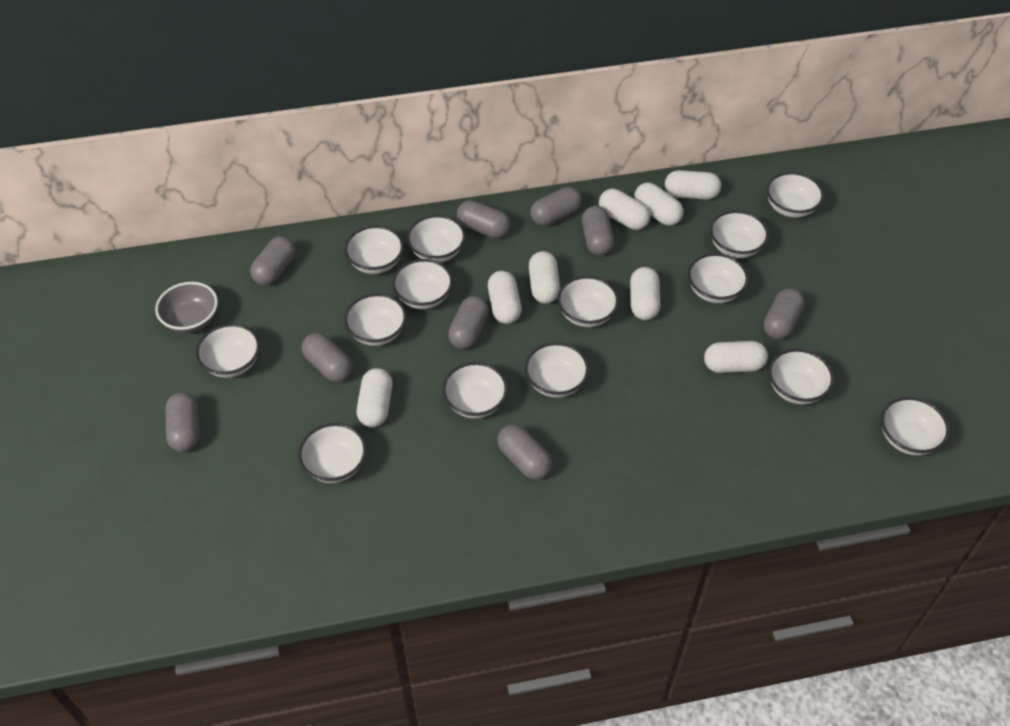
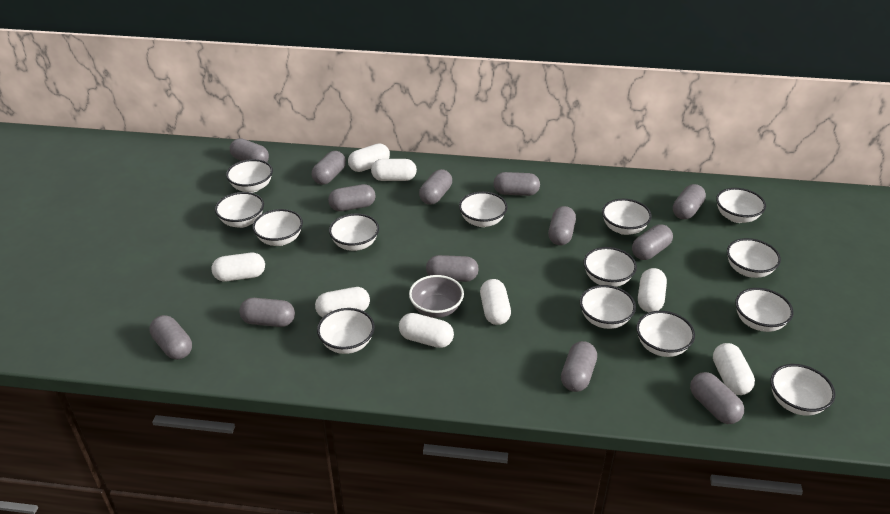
grey capsule: 9 -> 13

